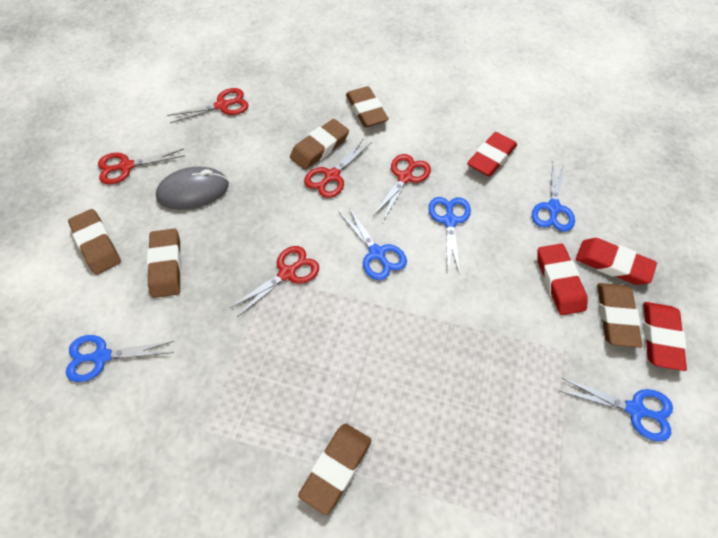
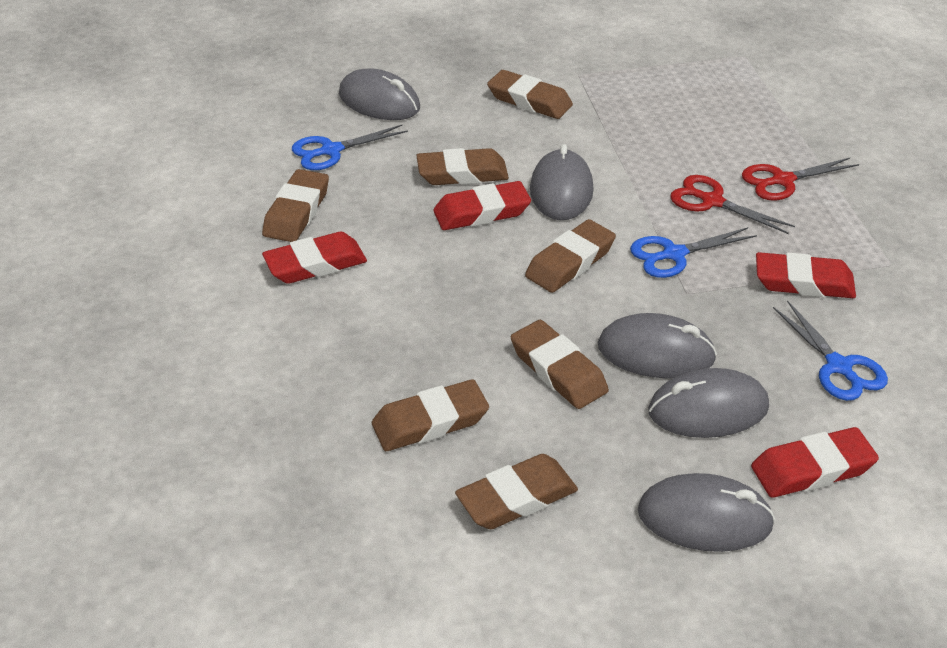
blue scissors: 5 -> 3
brown eraser: 6 -> 7
grey mouse: 1 -> 5
red scissors: 5 -> 2

